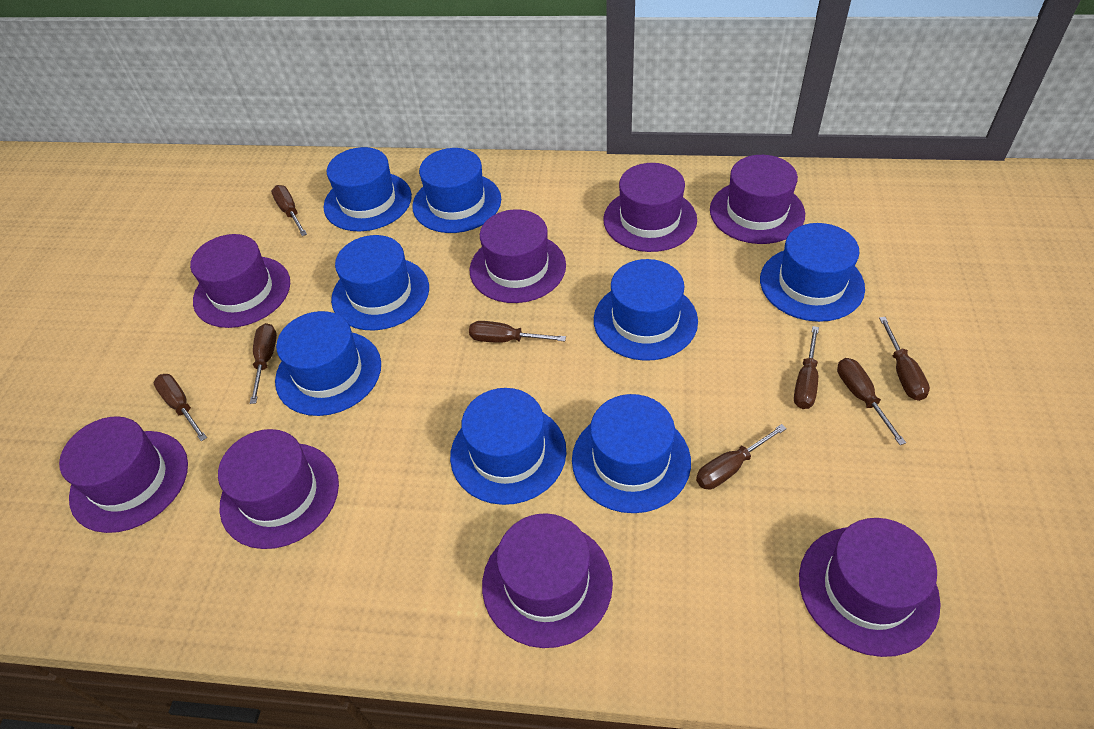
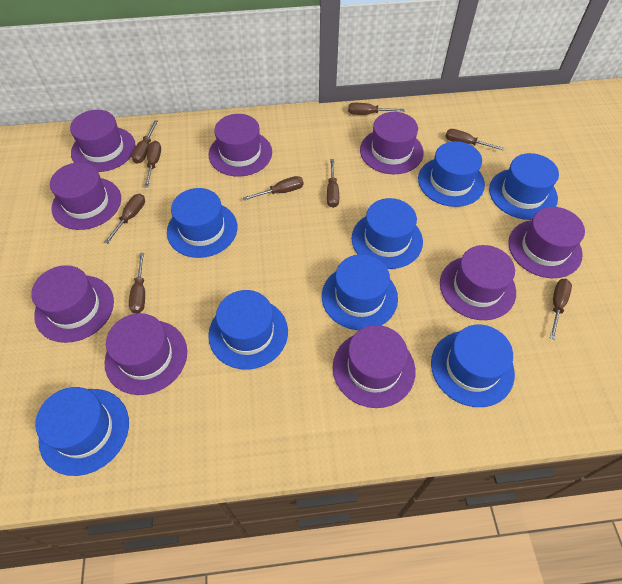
brown screwdriver: 8 -> 9
purple hat: 8 -> 9

